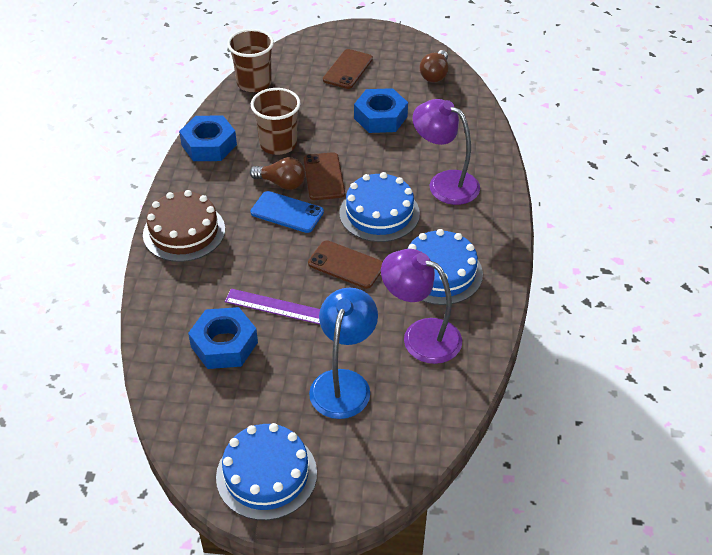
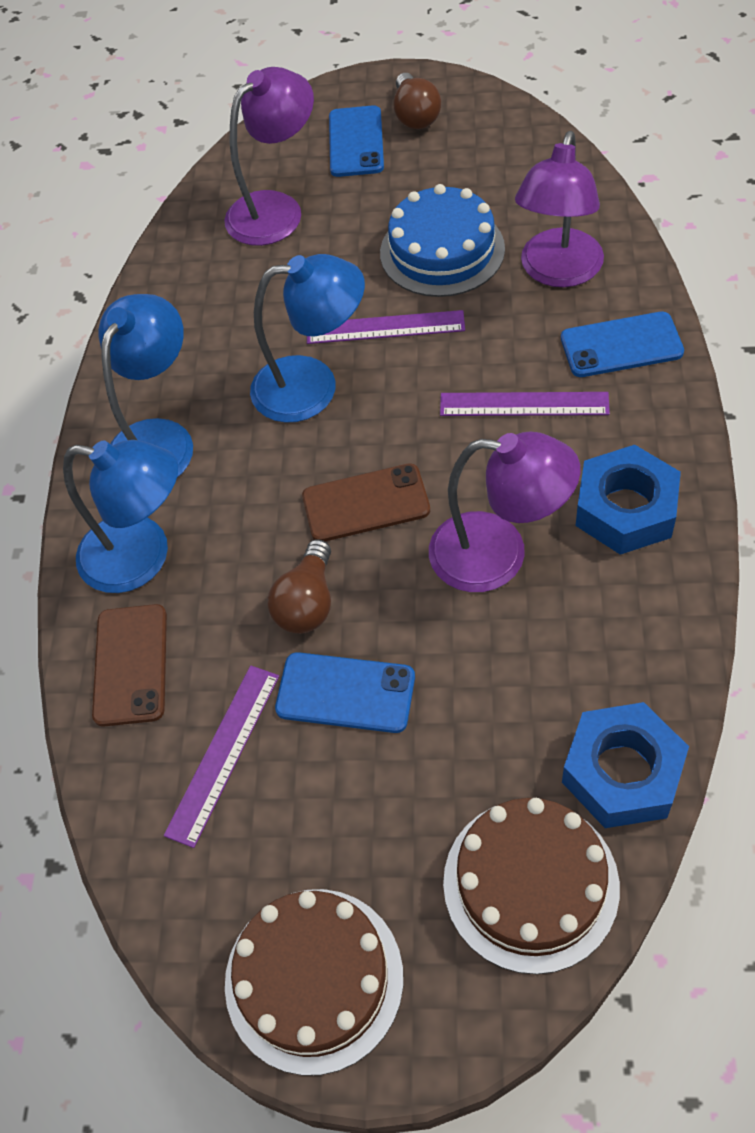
blue cake: 3 -> 1
blue lamp: 1 -> 3
blue nut: 3 -> 2
blue phone: 1 -> 3
brown cake: 1 -> 2
brown cup: 2 -> 0
brown phone: 3 -> 2
purple lamp: 2 -> 3
purple ruler: 1 -> 3

